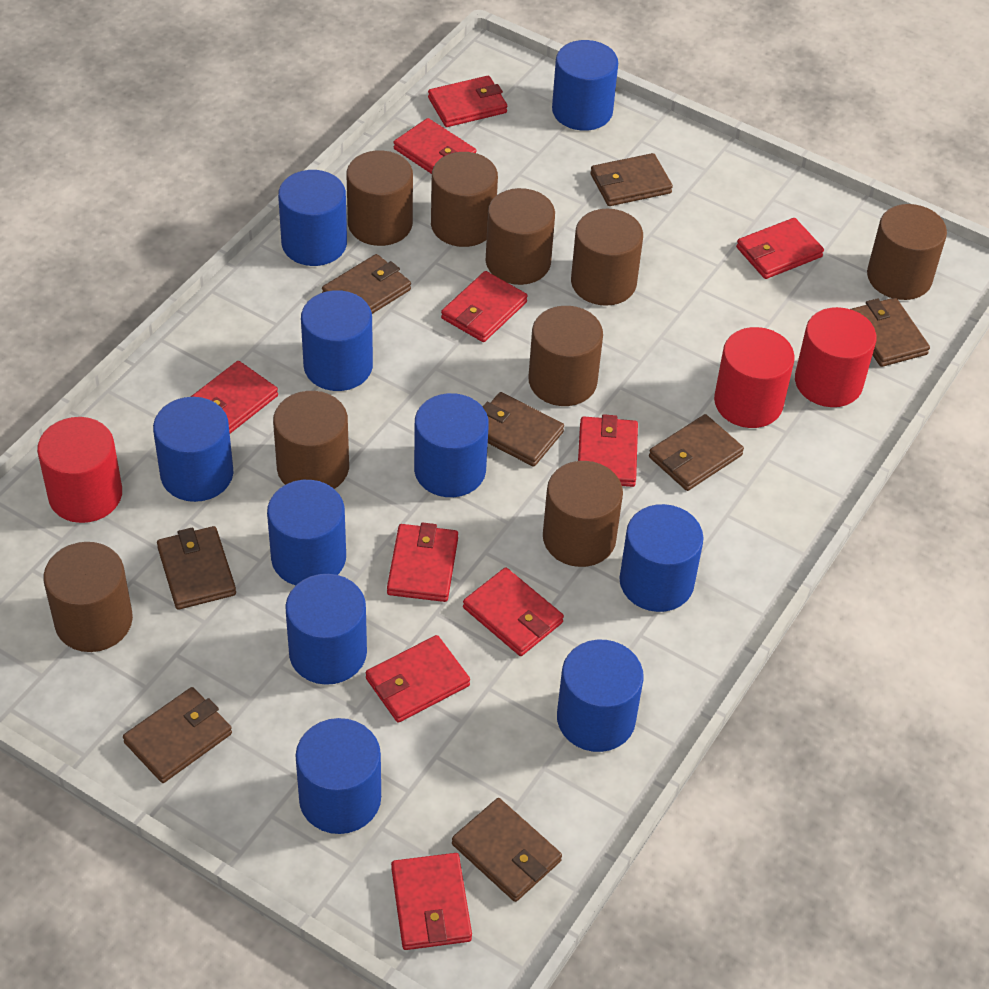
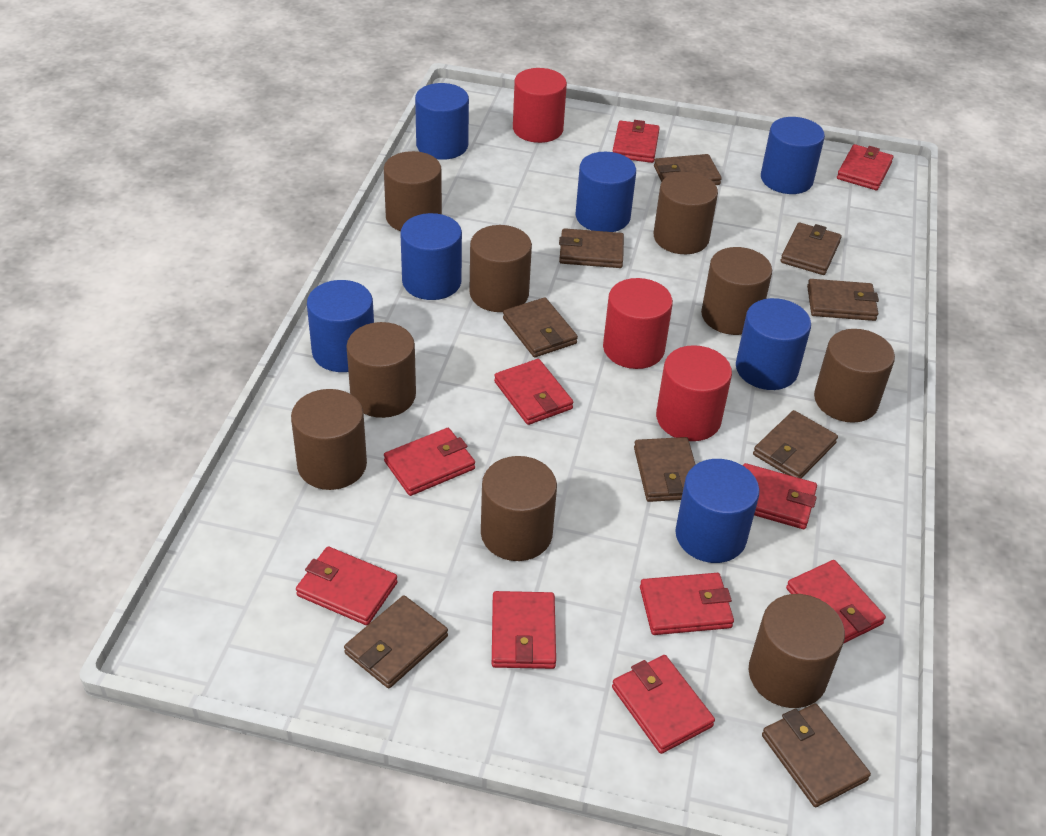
blue cylinder: 10 -> 7
brown wallet: 8 -> 9

